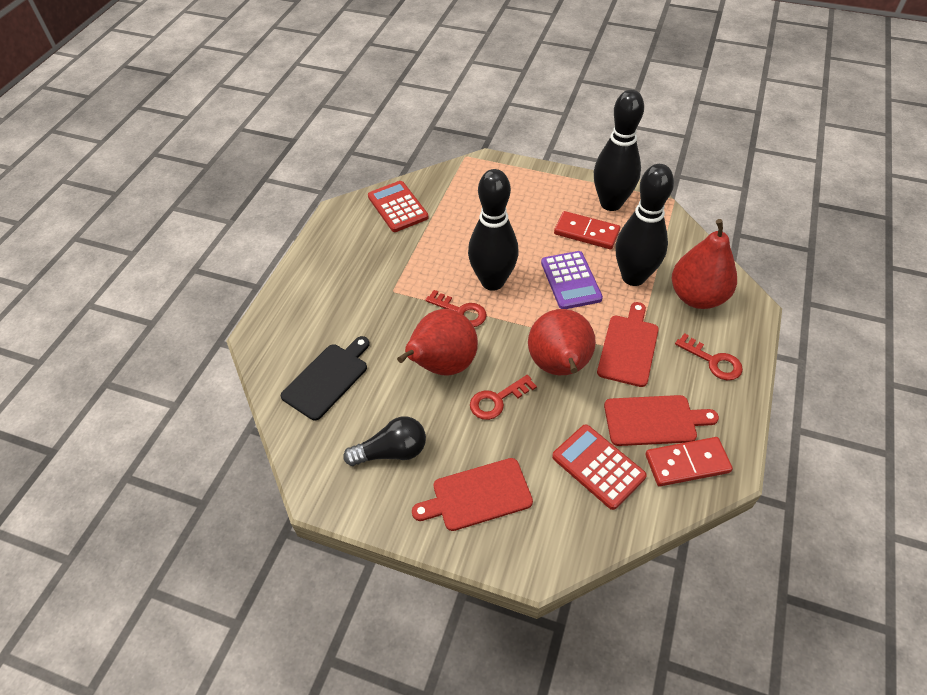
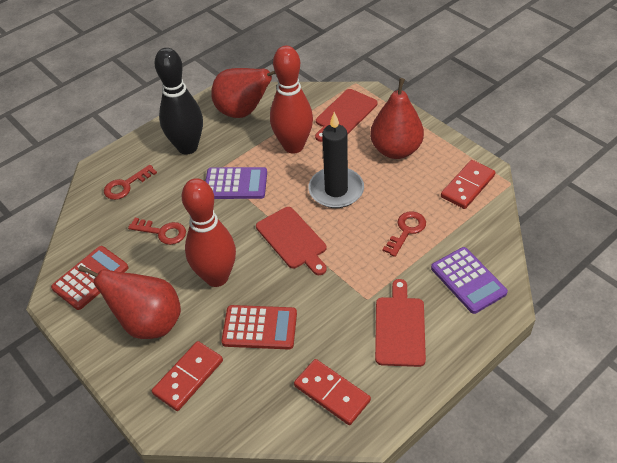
black bowling pin: 3 -> 1
black candle: 0 -> 1
black cutting board: 1 -> 0
black light bulb: 1 -> 0
purple calculator: 1 -> 2
red bowling pin: 0 -> 2
red domino: 2 -> 3

